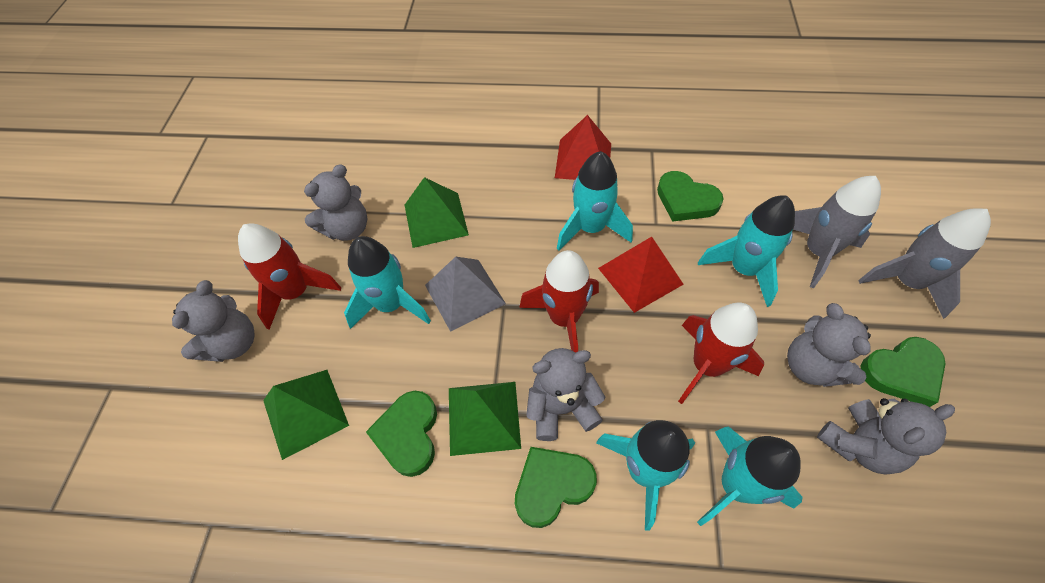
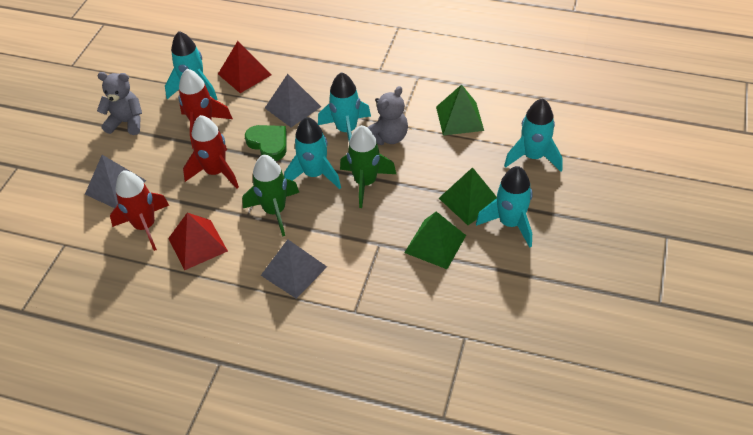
green heart: 4 -> 1
green rocket: 0 -> 2
grey pyramid: 1 -> 3
grey rocket: 2 -> 0
grey teddy bear: 5 -> 2

